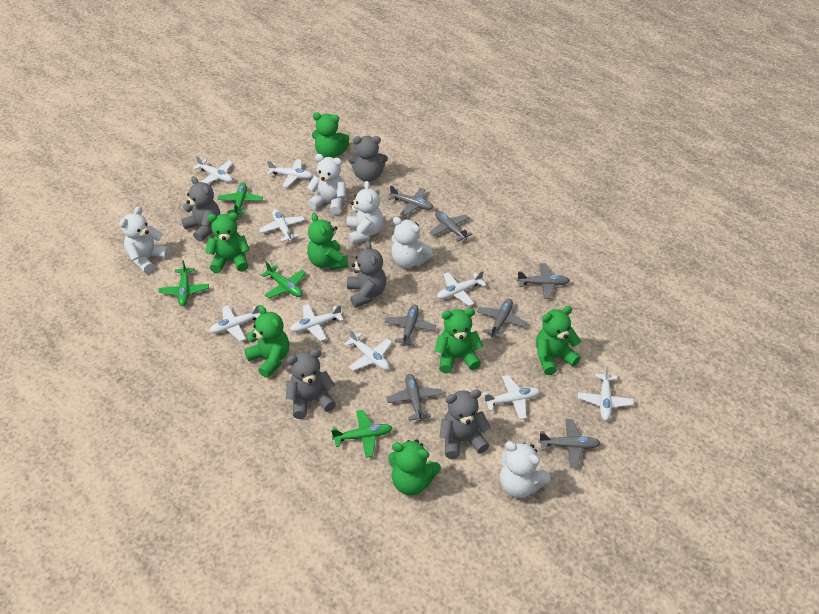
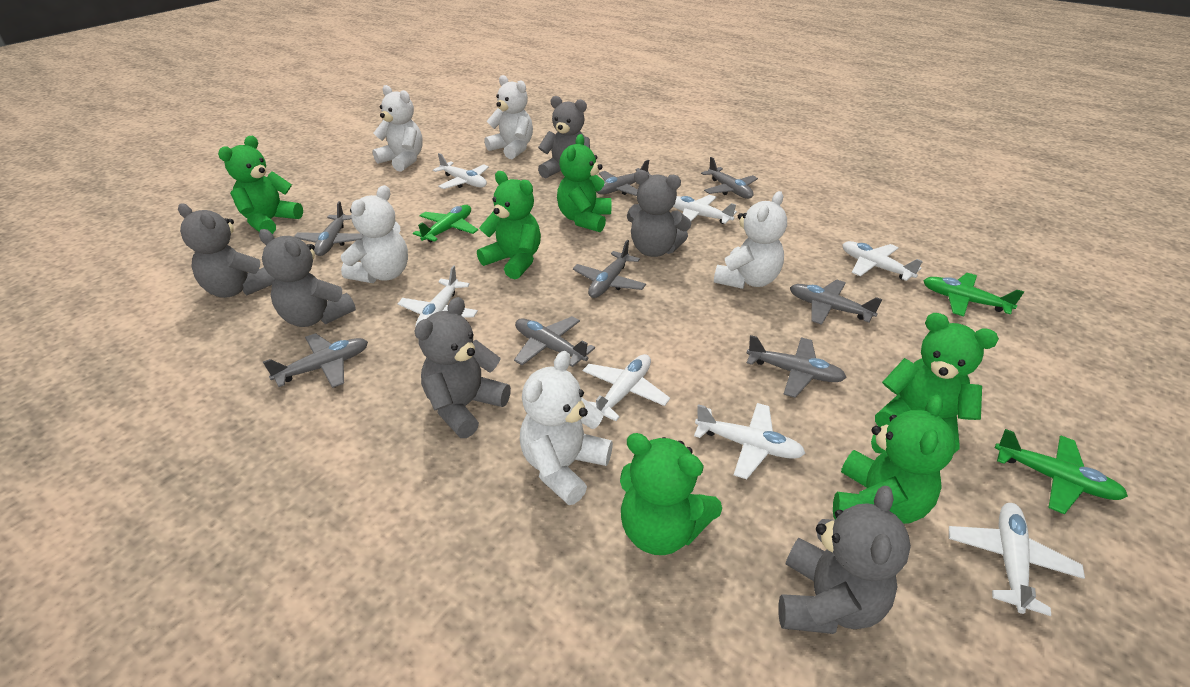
green plane: 4 -> 3
green teddy bear: 7 -> 6
grey plane: 7 -> 8
grey teddy bear: 5 -> 6
white plane: 9 -> 7

